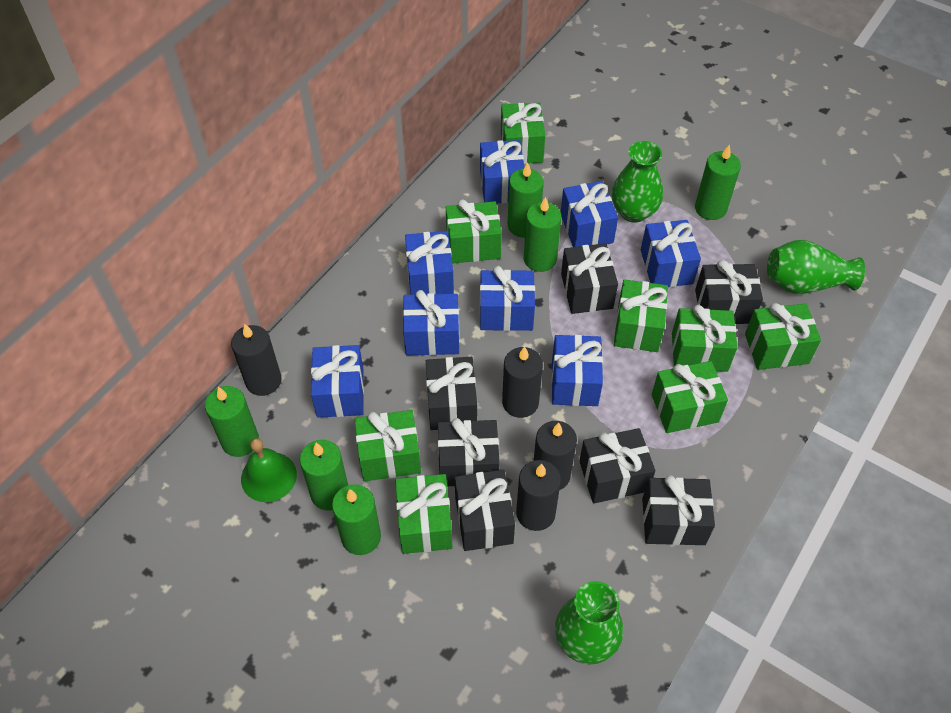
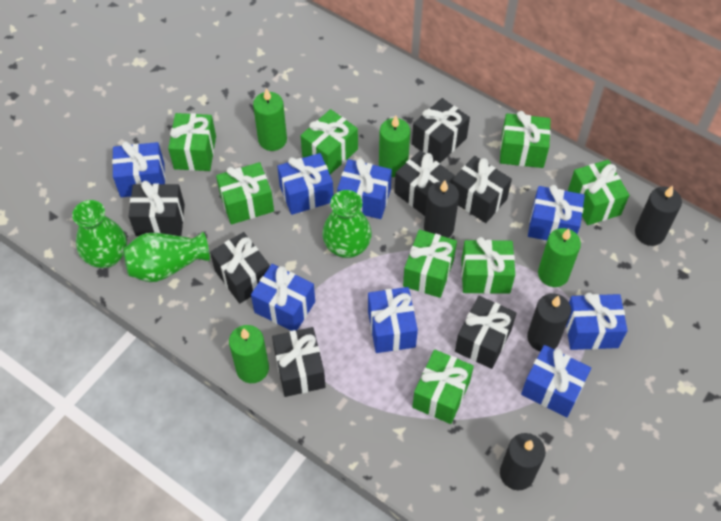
green bell: 1 -> 0
green candle: 6 -> 4

